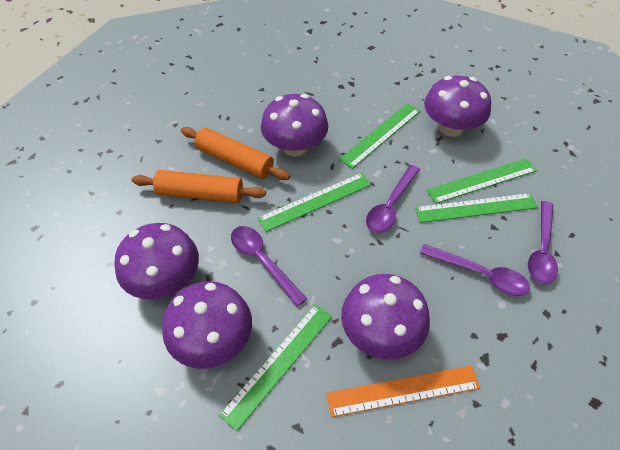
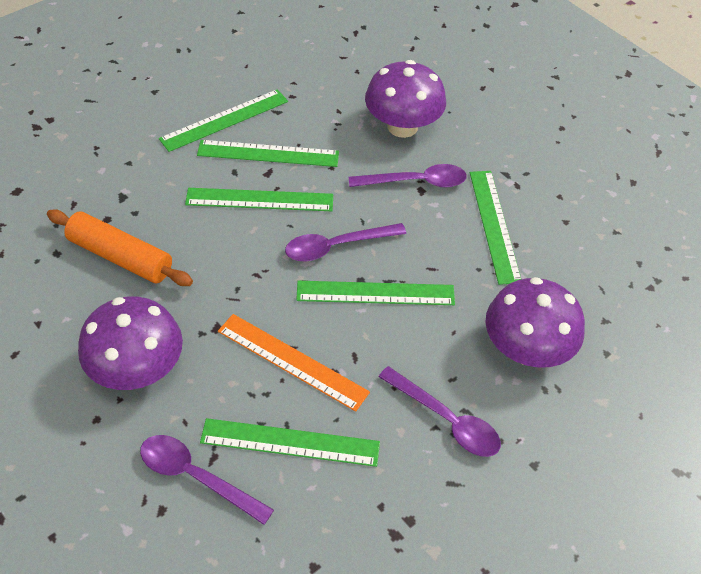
green ruler: 5 -> 6
orange rolling pin: 2 -> 1
purple mushroom: 5 -> 3

